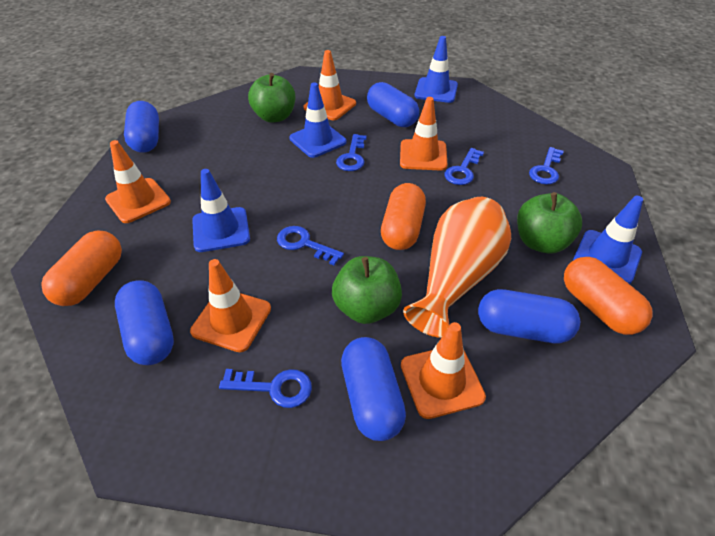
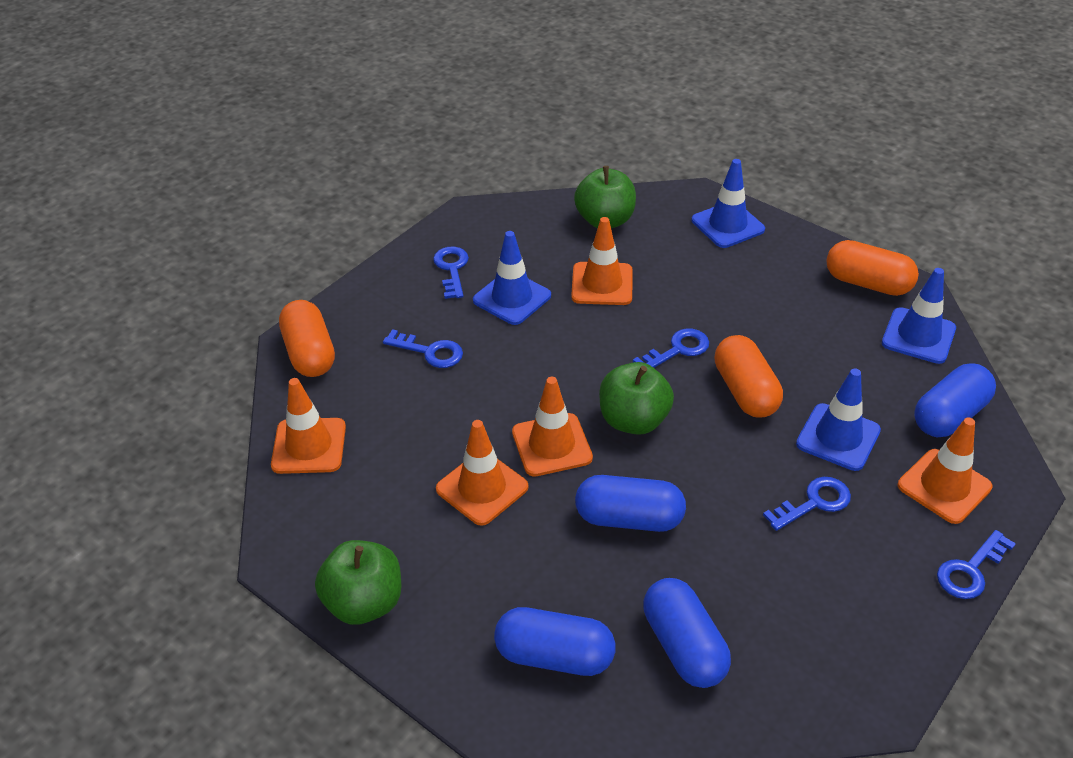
blue capsule: 5 -> 4
orange vase: 1 -> 0

